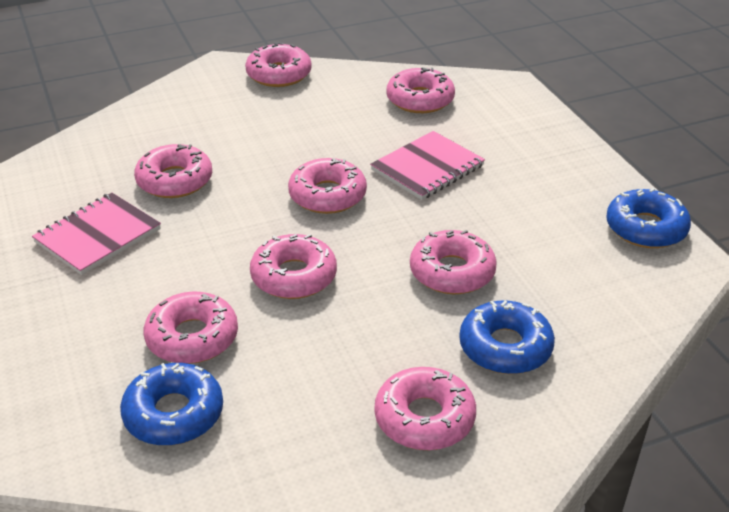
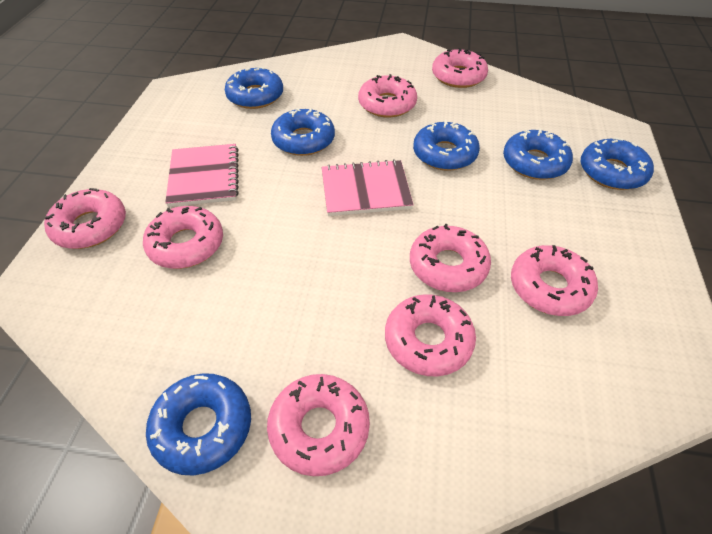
blue donut: 3 -> 6

